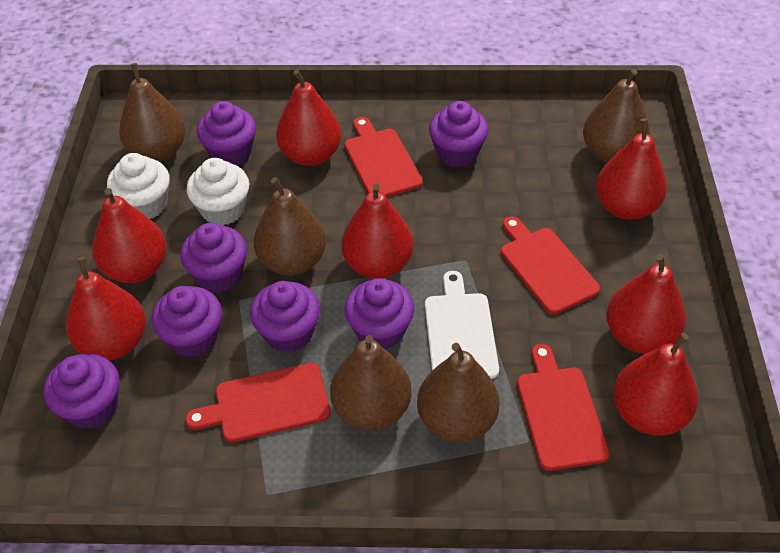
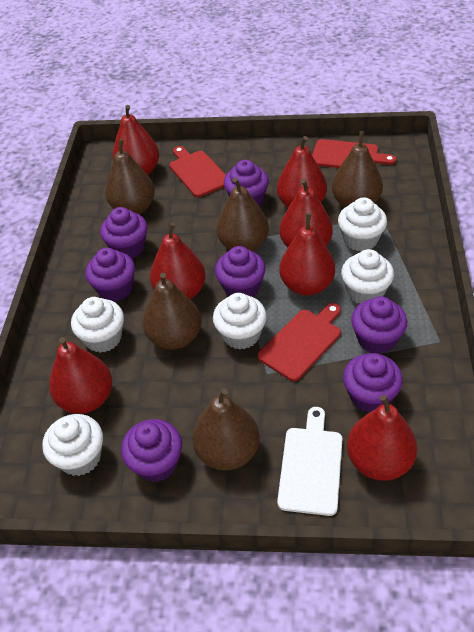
red cutting board: 4 -> 3
white cupcake: 2 -> 5

